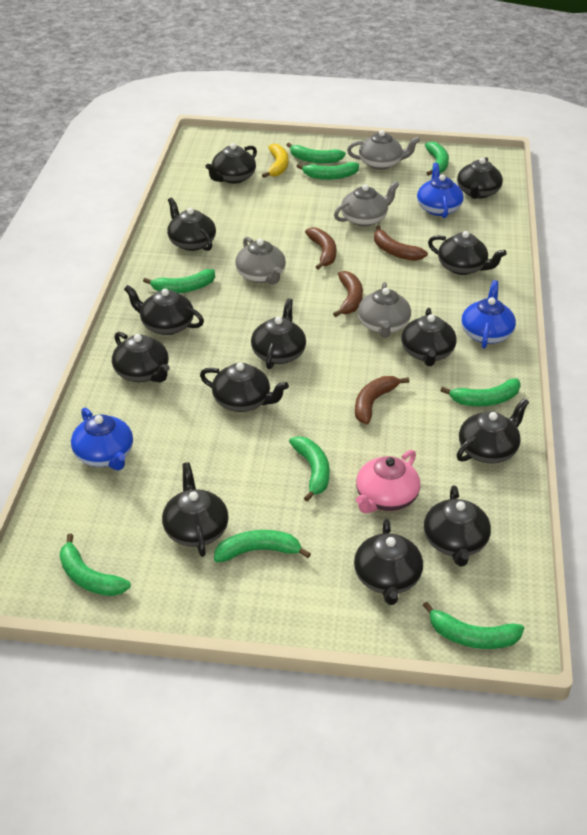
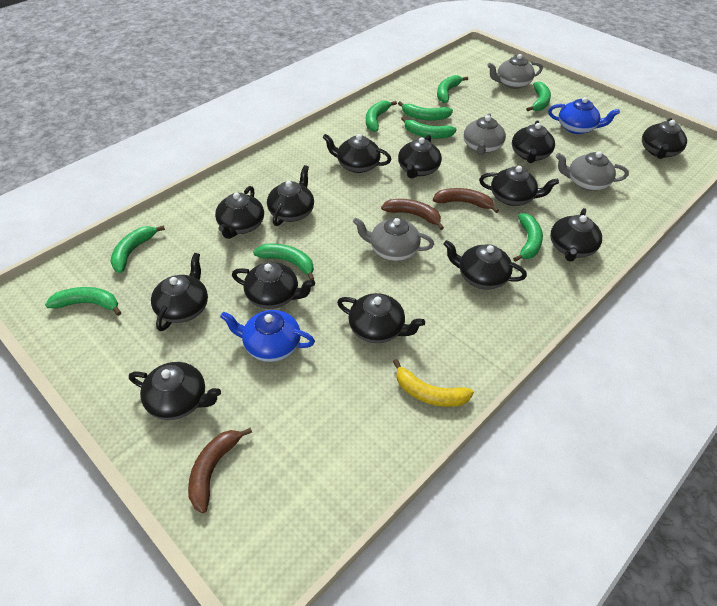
blue teapot: 3 -> 2
brown banana: 4 -> 3
pink teapot: 1 -> 0

